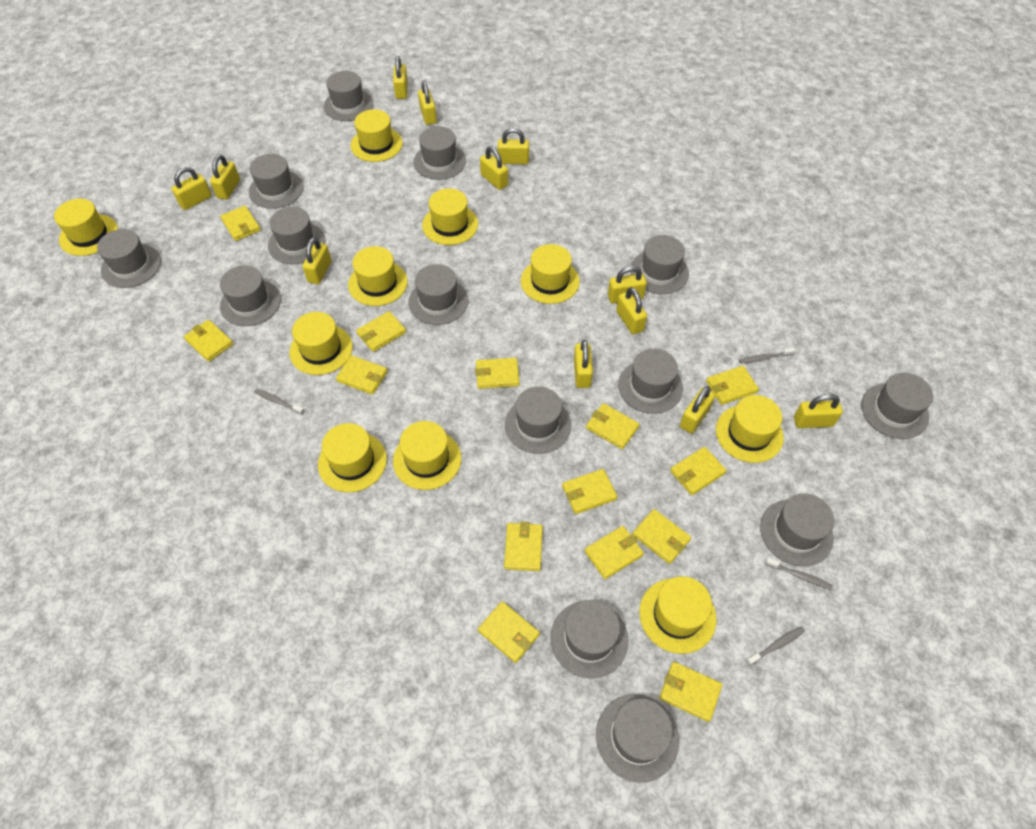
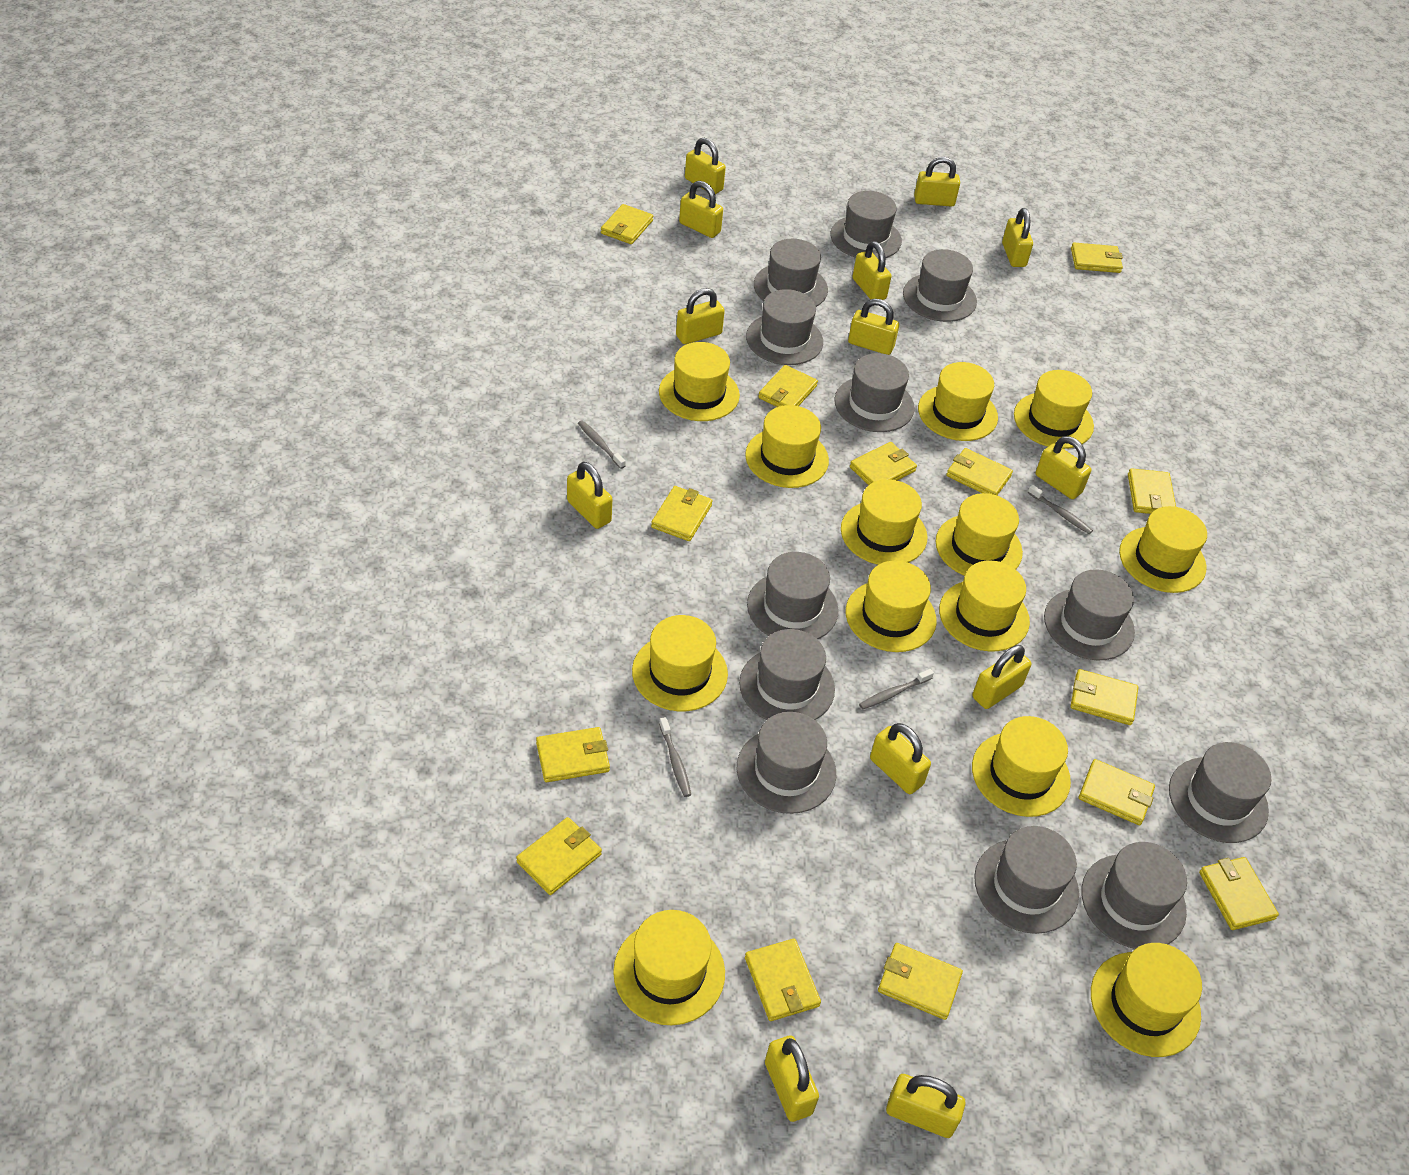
grey hat: 14 -> 12
yellow hat: 10 -> 13
yellow padlock: 12 -> 13

